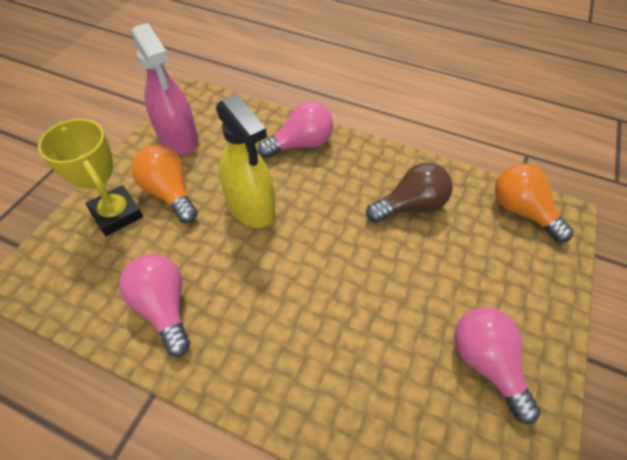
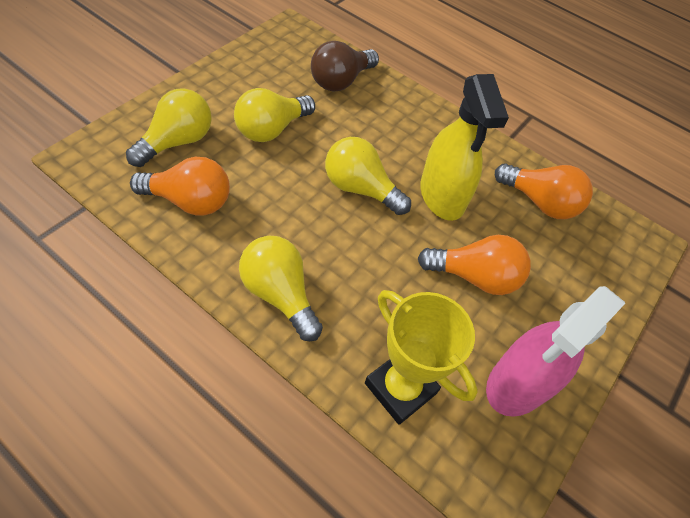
orange light bulb: 2 -> 3
pink light bulb: 3 -> 0
yellow light bulb: 0 -> 4

